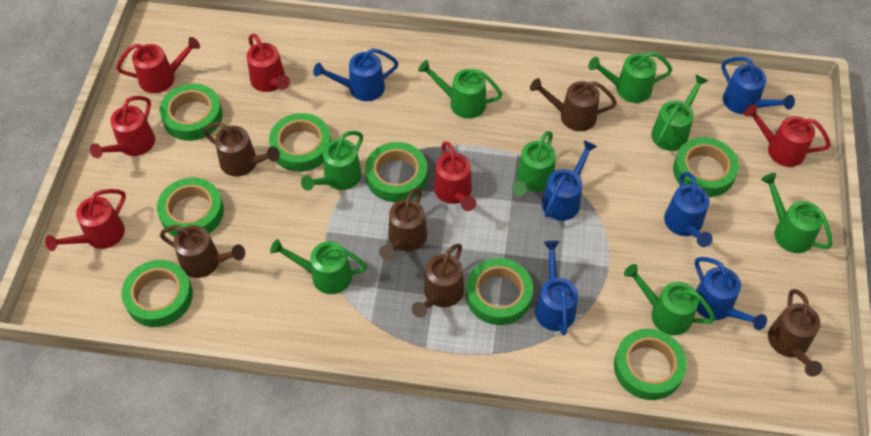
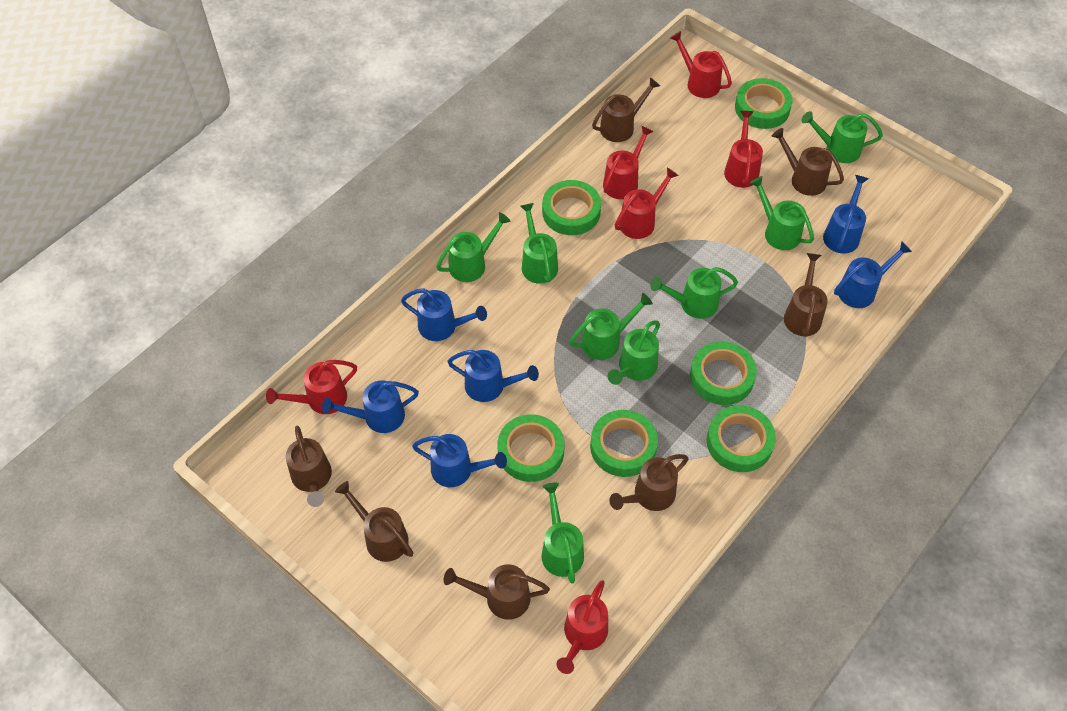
brown watering can: 6 -> 7
green tape: 8 -> 6

